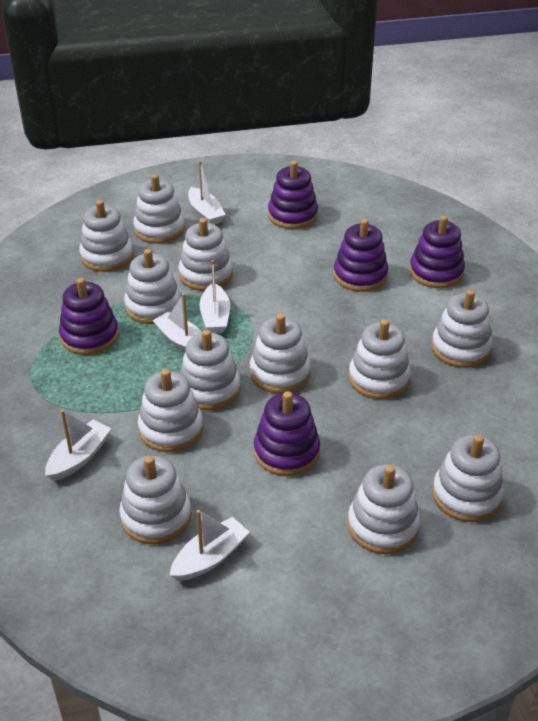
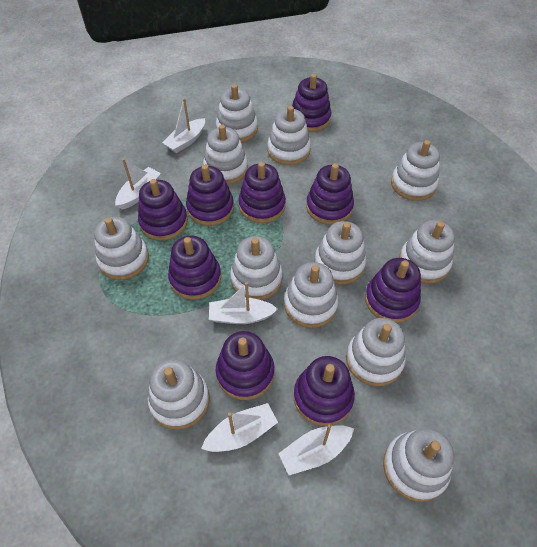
purple stacking toy: 5 -> 9

